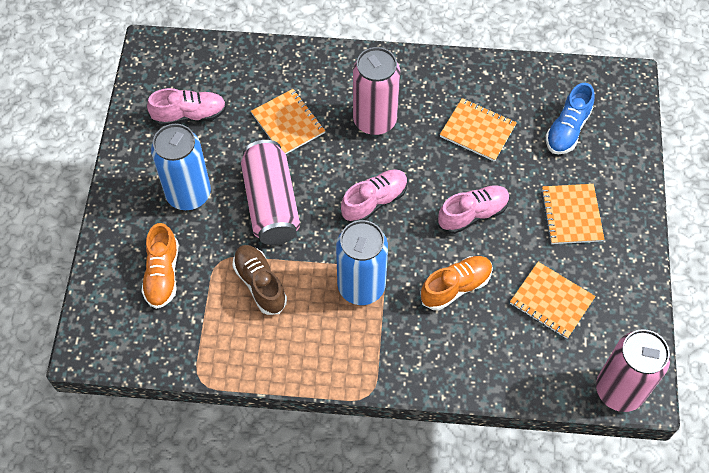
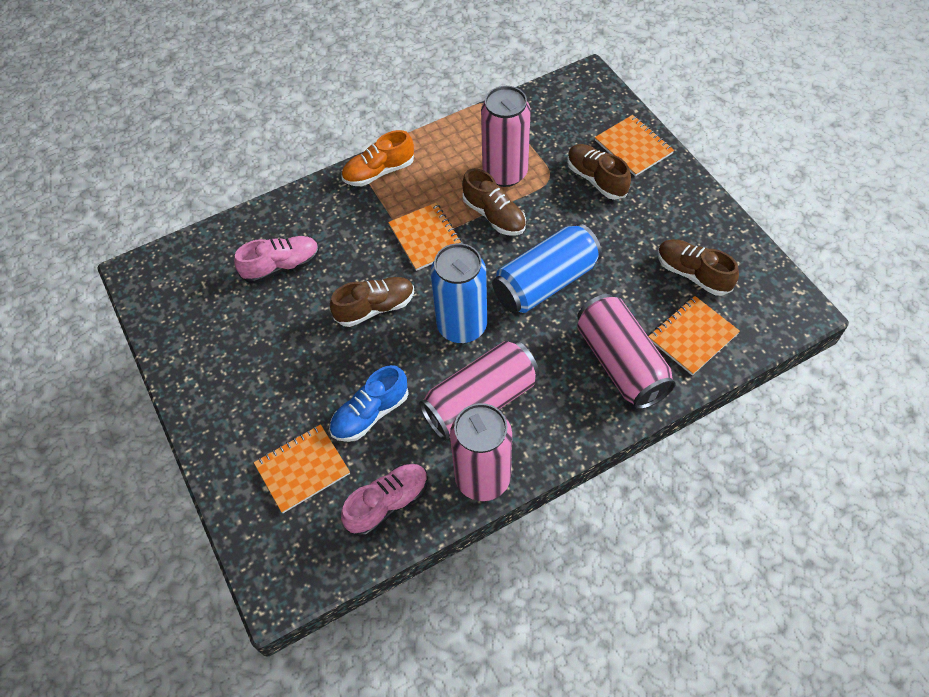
brown shoe: 1 -> 4
orange shoe: 2 -> 1
pink can: 3 -> 4
pink shoe: 3 -> 2

